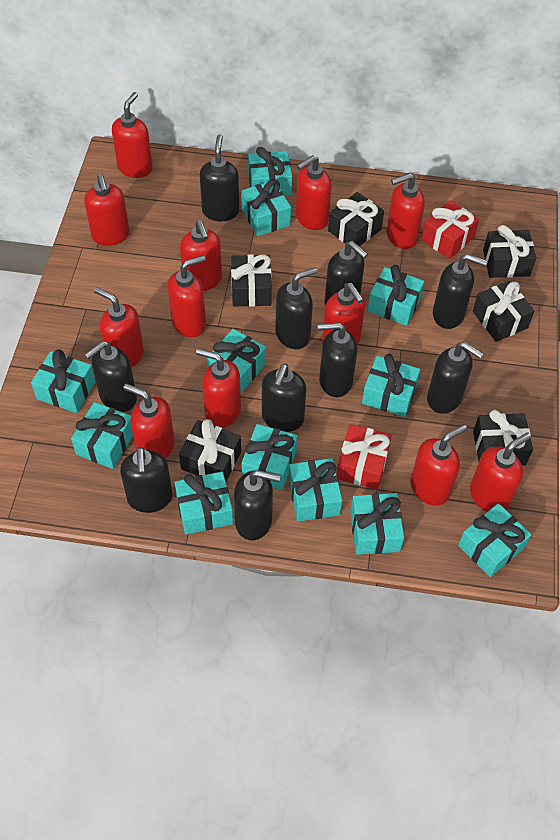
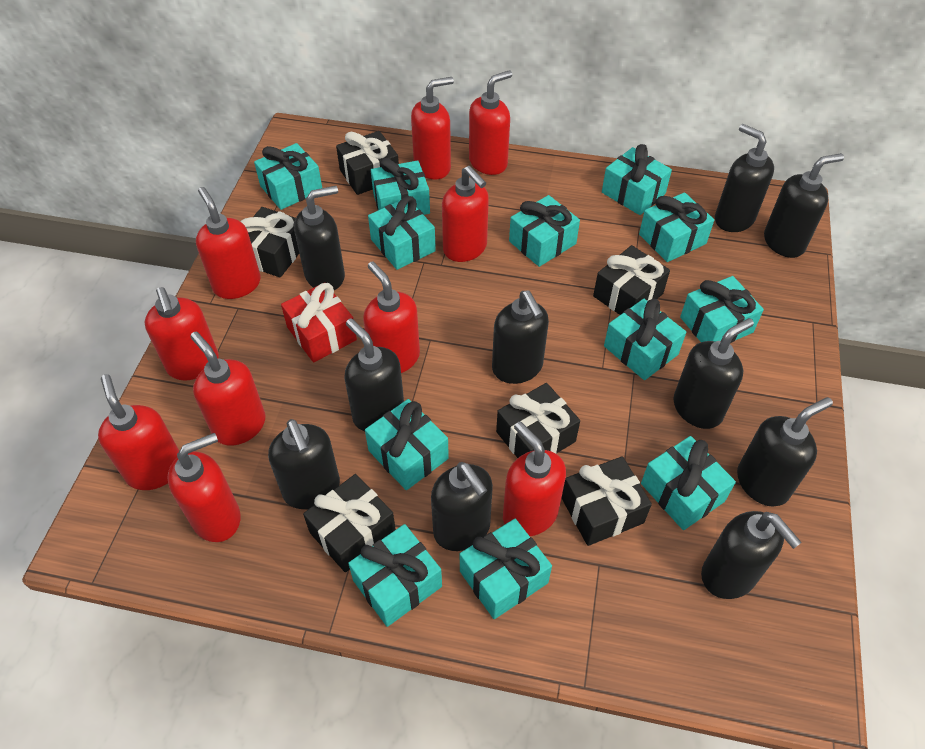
red gift: 2 -> 1
red soap dispenser: 12 -> 10

